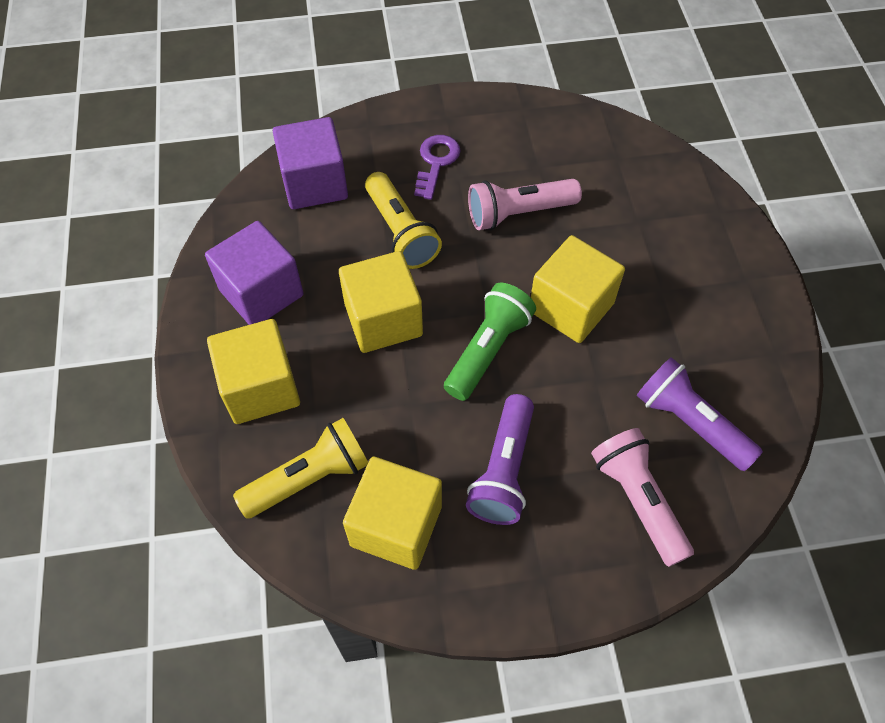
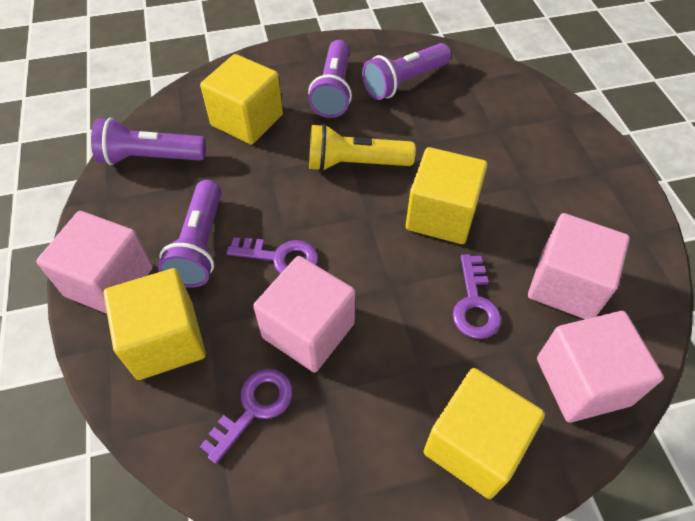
green flashlight: 1 -> 0
pink cube: 0 -> 4
pink flashlight: 2 -> 0
purple cube: 2 -> 0
purple flashlight: 2 -> 4
purple key: 1 -> 3
yellow flashlight: 2 -> 1

